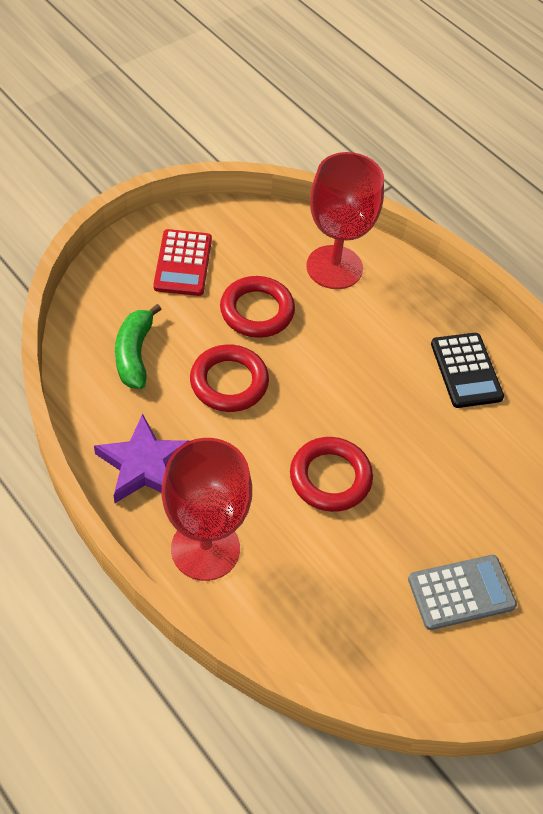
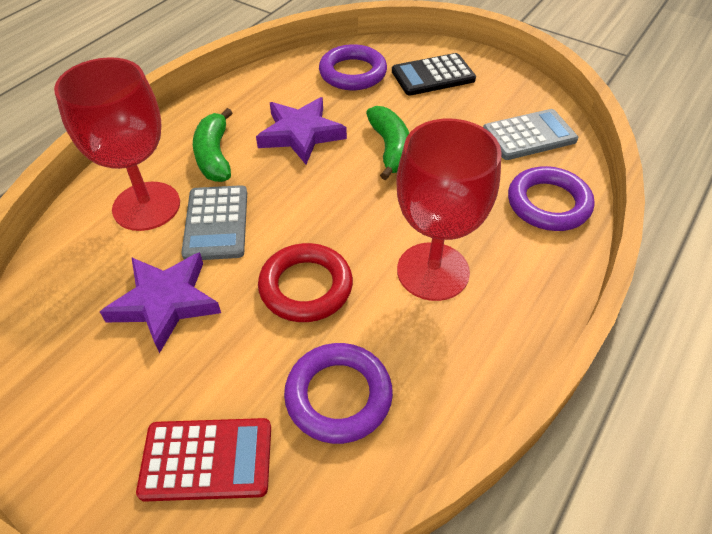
green banana: 1 -> 2
grey calculator: 1 -> 2
purple ring: 0 -> 3
purple star: 1 -> 2
red ring: 3 -> 1

